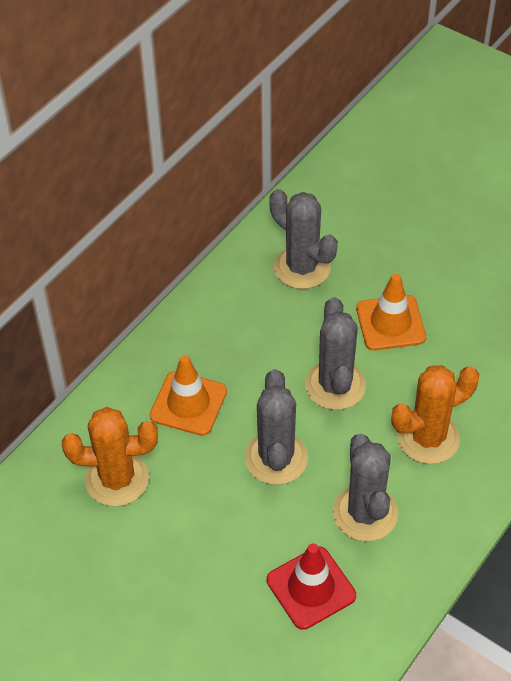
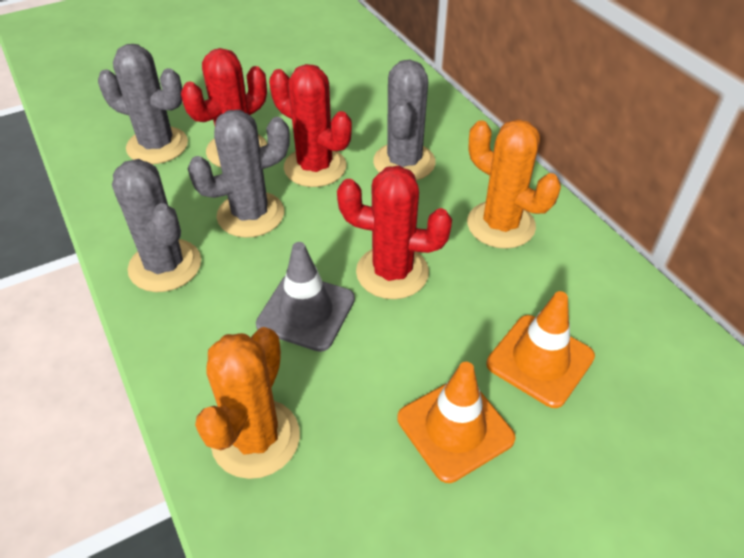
grey traffic cone: 0 -> 1
red cactus: 0 -> 3
red traffic cone: 1 -> 0

